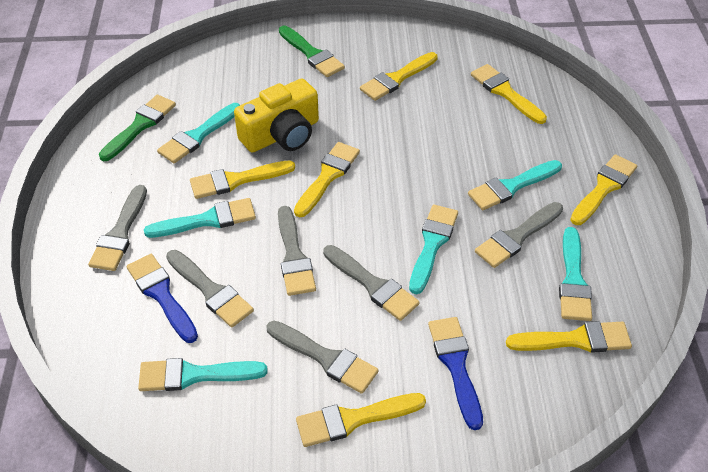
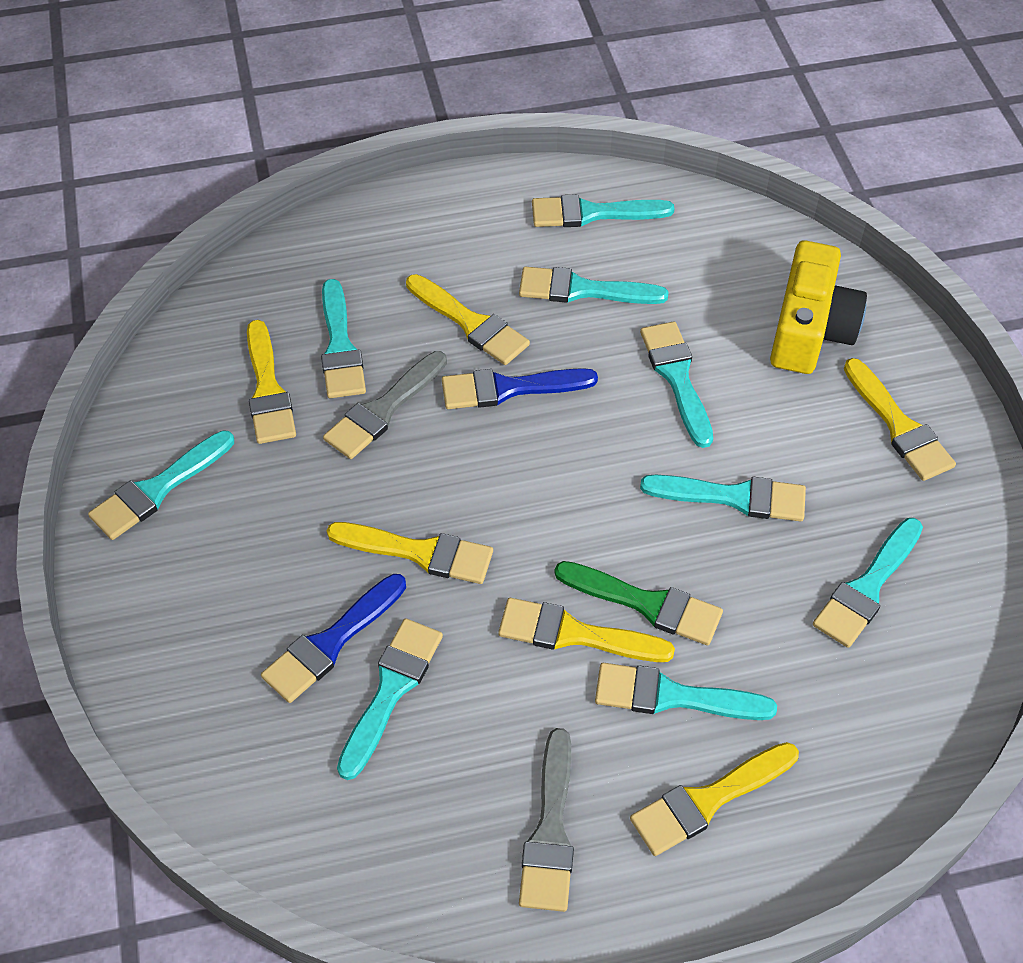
green brush: 2 -> 1
grey brush: 6 -> 2
turquoise brush: 6 -> 9
yellow brush: 7 -> 6

